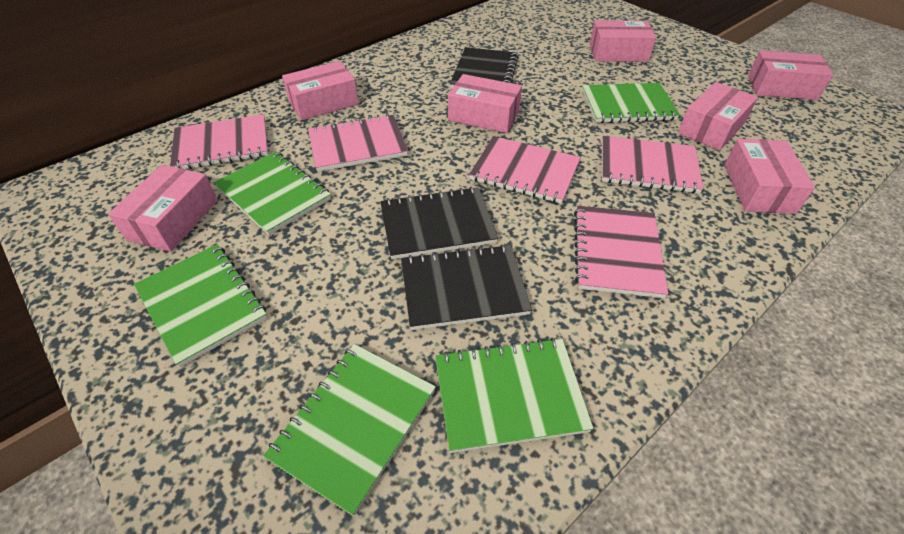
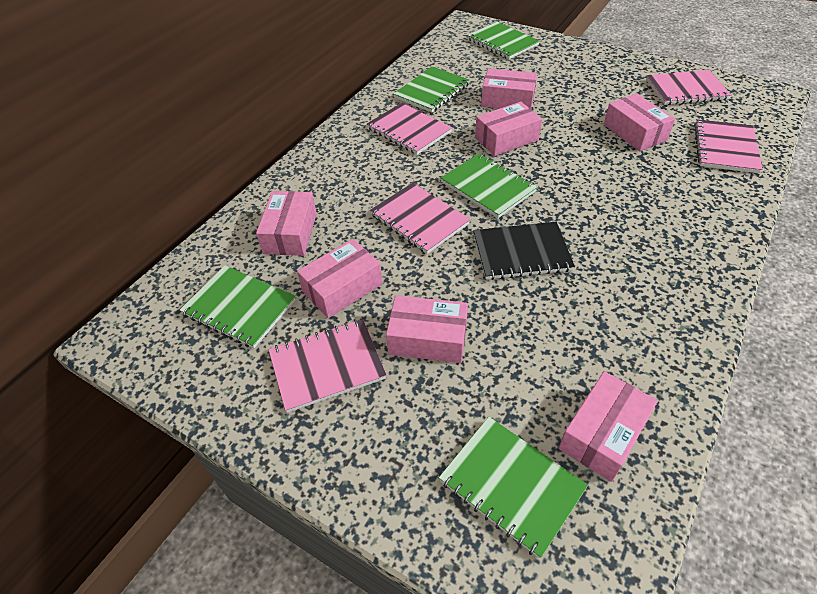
black notebook: 3 -> 1

